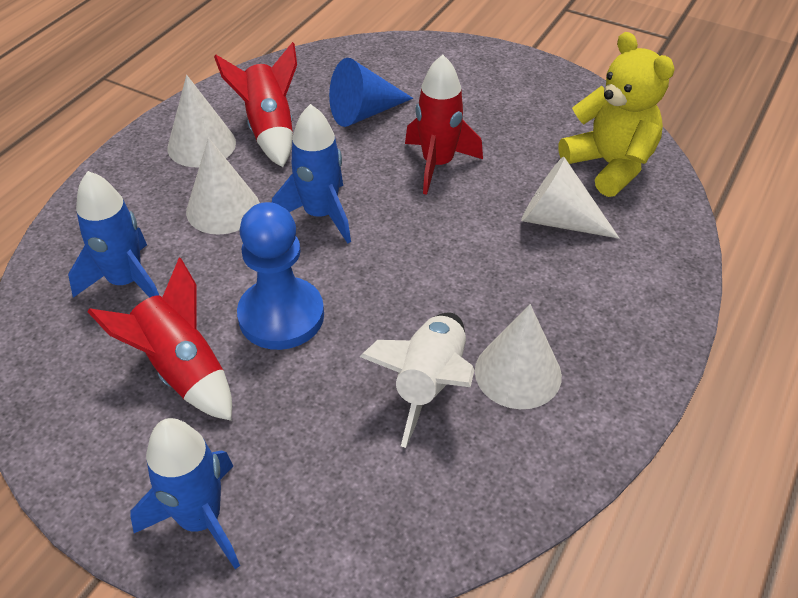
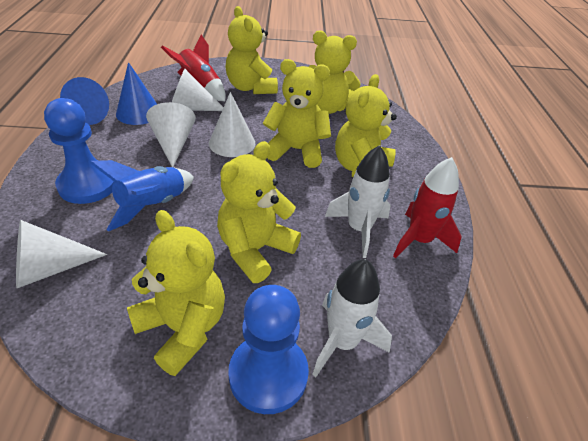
blue cone: 1 -> 2
blue pawn: 1 -> 2
blue rocket: 3 -> 1
red rocket: 3 -> 2
white rocket: 1 -> 2
yellow teddy bear: 1 -> 6

